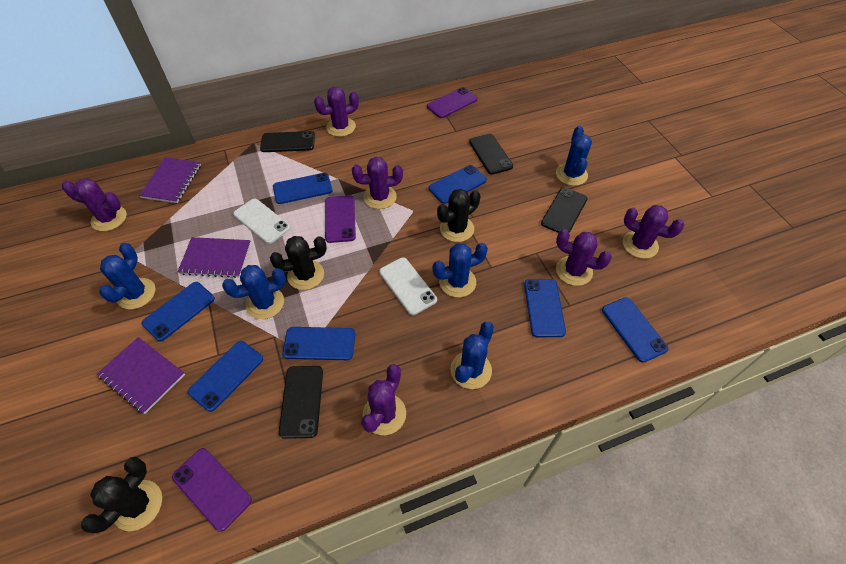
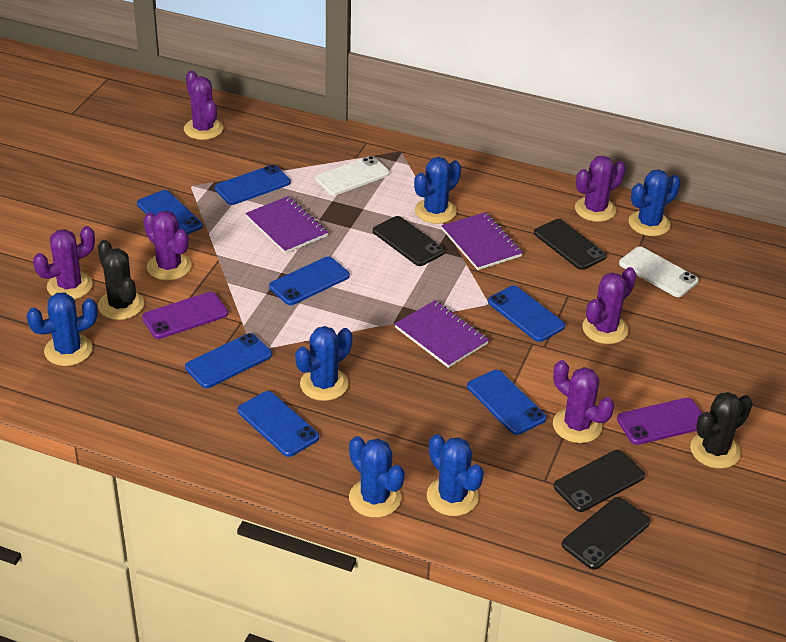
black cactus: 3 -> 2
blue cactus: 5 -> 6
purple phone: 3 -> 2

